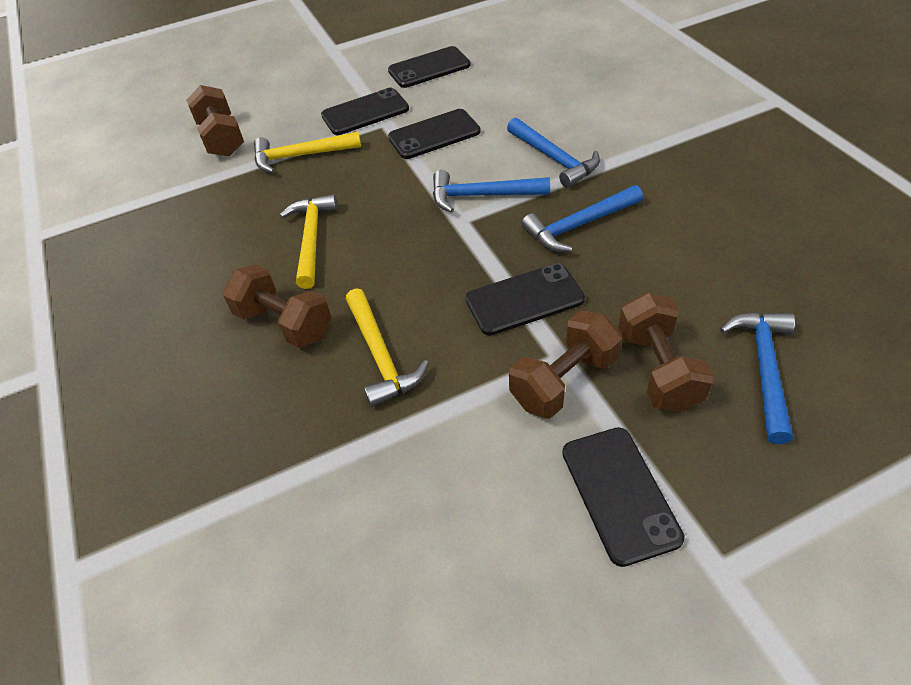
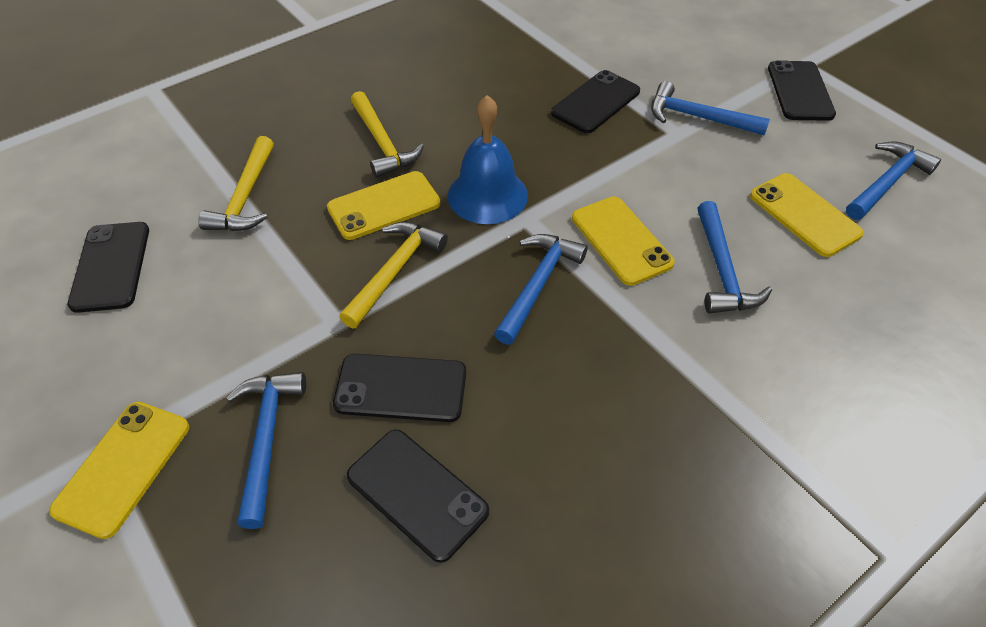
blue bell: 0 -> 1
blue hammer: 4 -> 5
brown dumbbell: 4 -> 0
yellow phone: 0 -> 4

